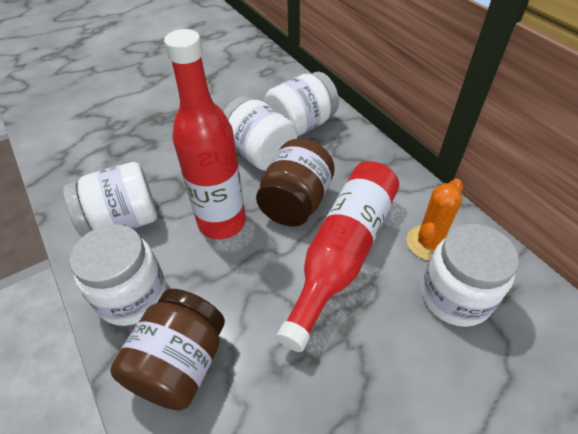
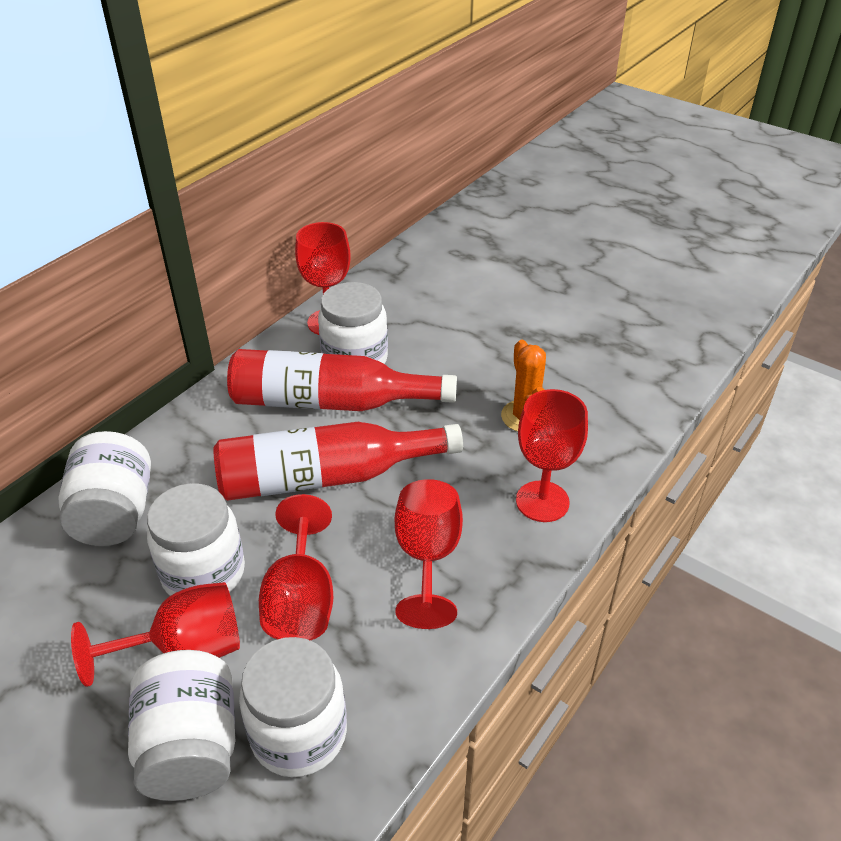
brown jar: 2 -> 0
red goblet: 0 -> 5

